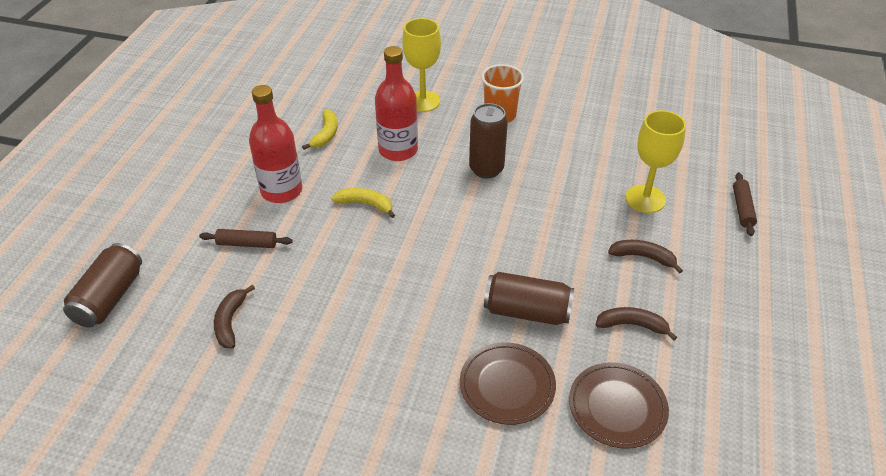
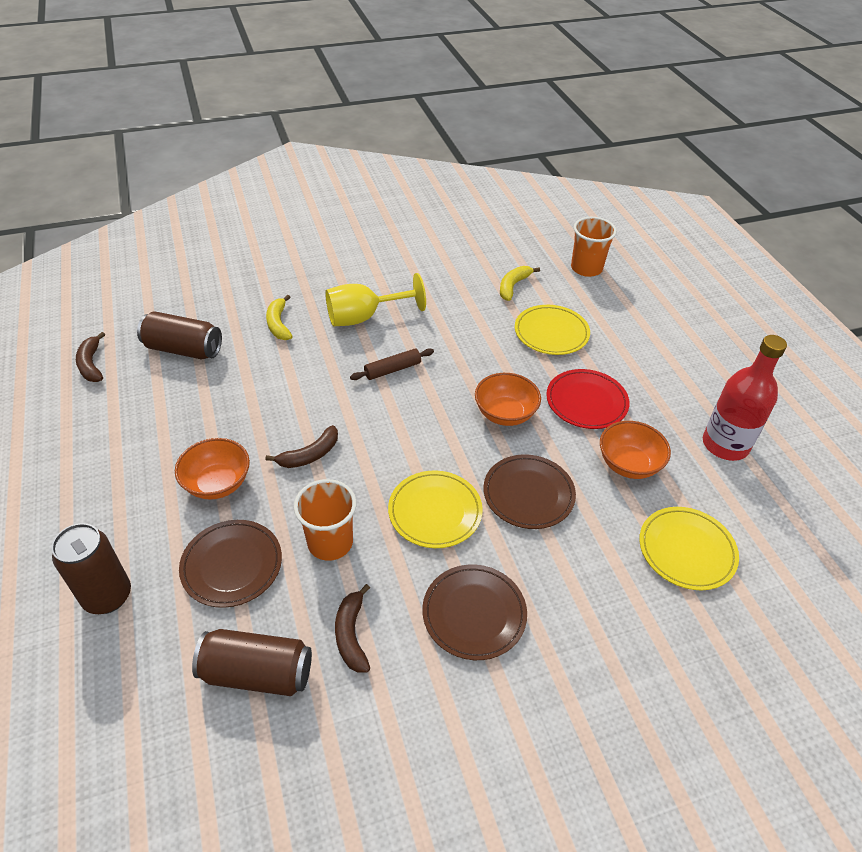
brown plate: 2 -> 3
brown rolling pin: 2 -> 1
orange bowl: 0 -> 3
orange cup: 1 -> 2
red bottle: 2 -> 1
red plate: 0 -> 1
yellow goblet: 2 -> 1
yellow plate: 0 -> 3

